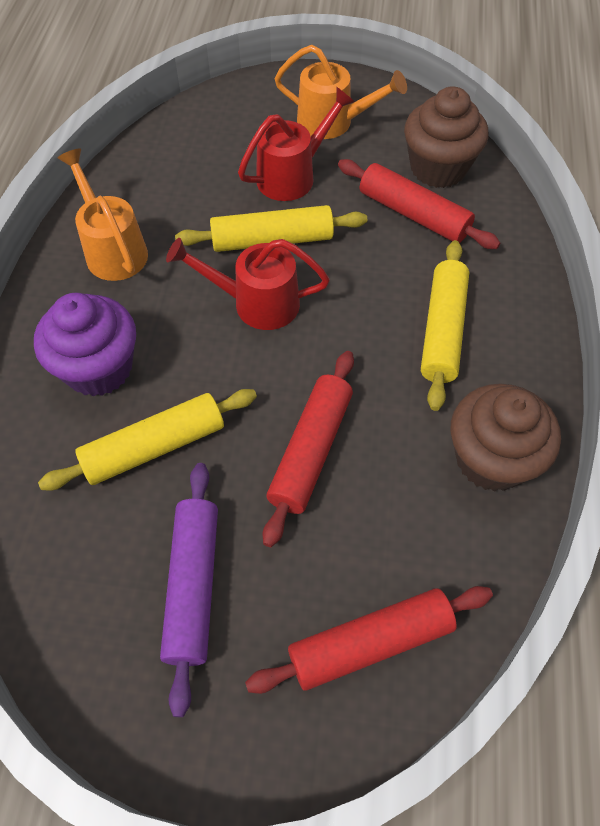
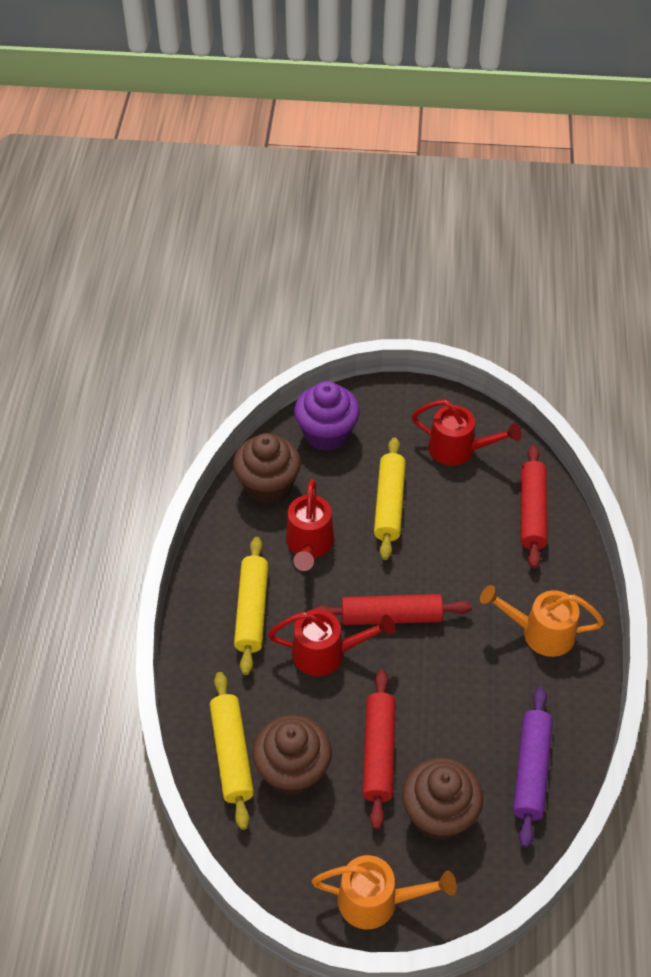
brown cupcake: 2 -> 3
red watering can: 2 -> 3

